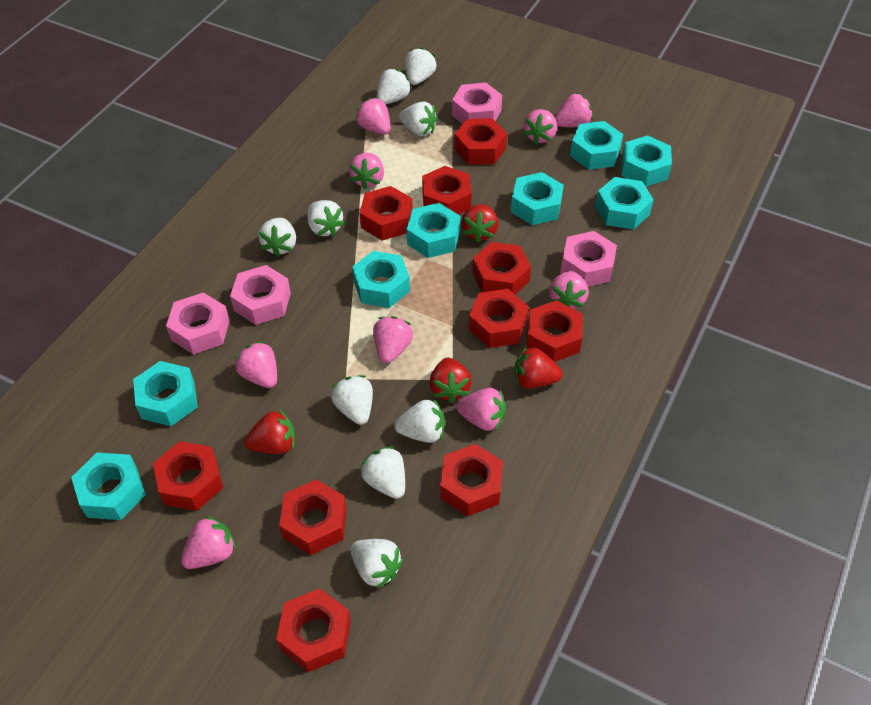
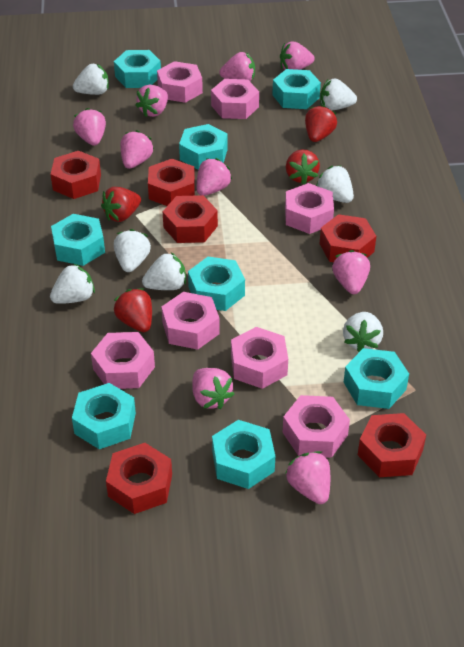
pink nut: 4 -> 7
red nut: 10 -> 6
white strawberry: 9 -> 7

